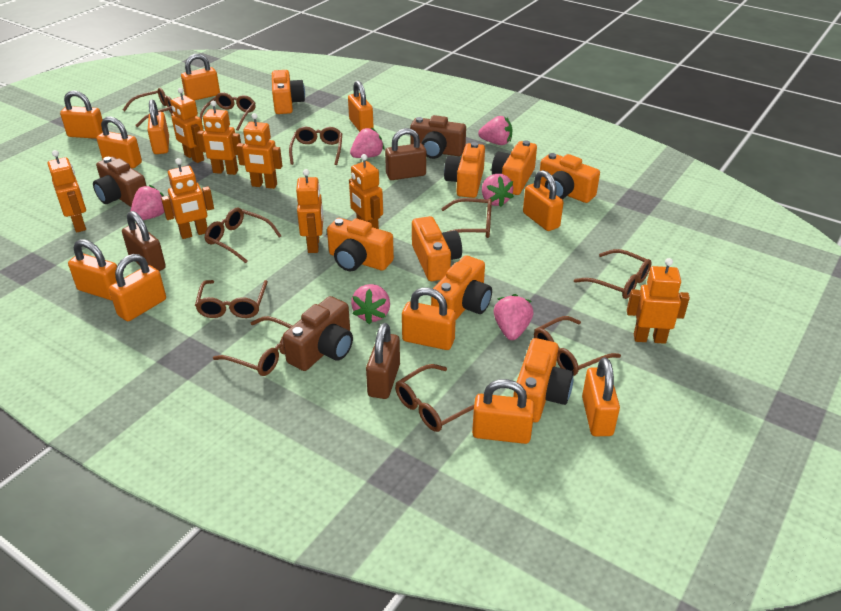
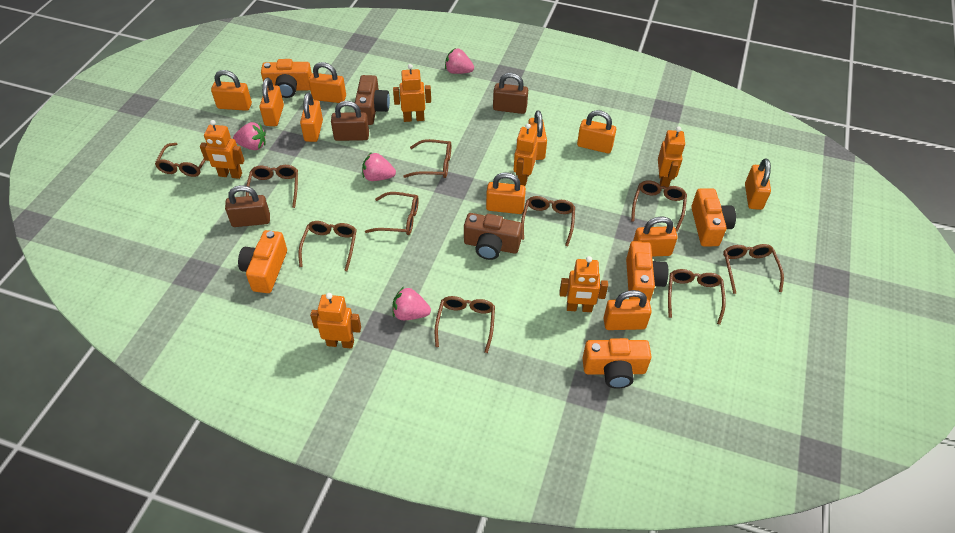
brown camera: 3 -> 2
orange camera: 8 -> 5
orange padlock: 11 -> 10
orange robot: 8 -> 6
pink strawberry: 6 -> 4

